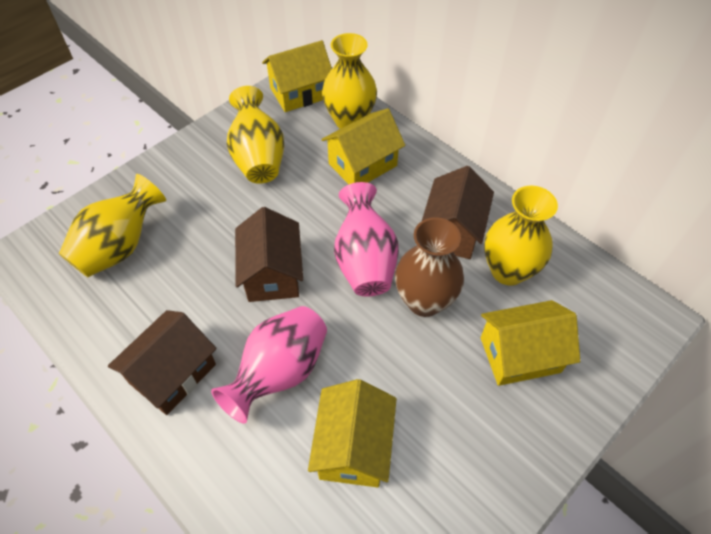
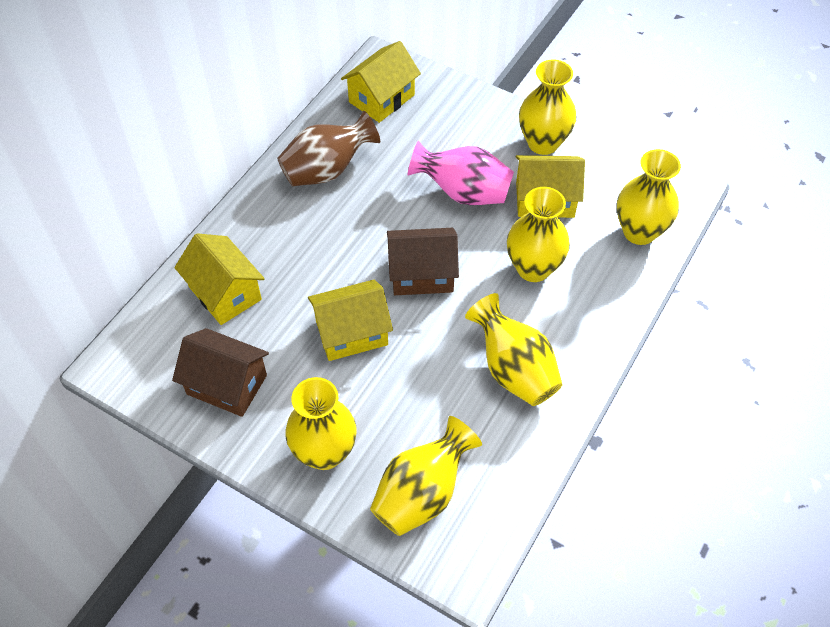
brown house: 3 -> 2
pink vase: 2 -> 1
yellow vase: 4 -> 6

